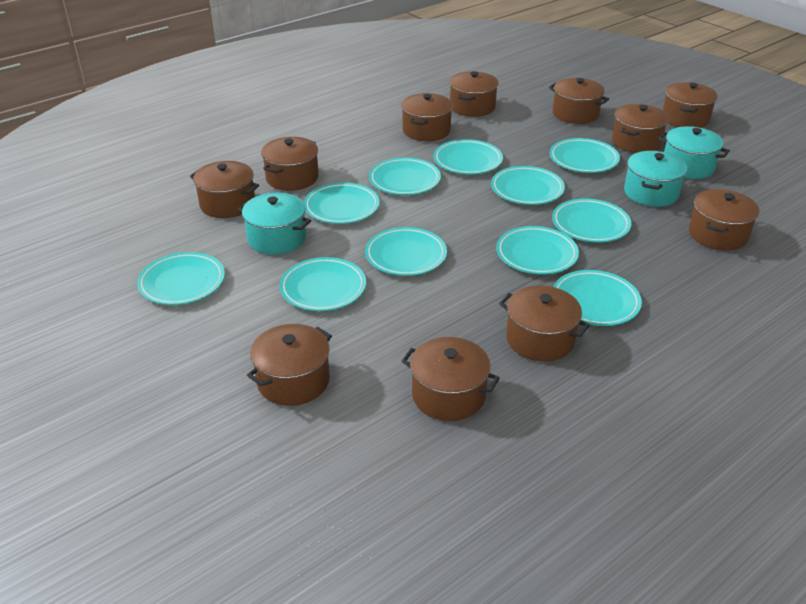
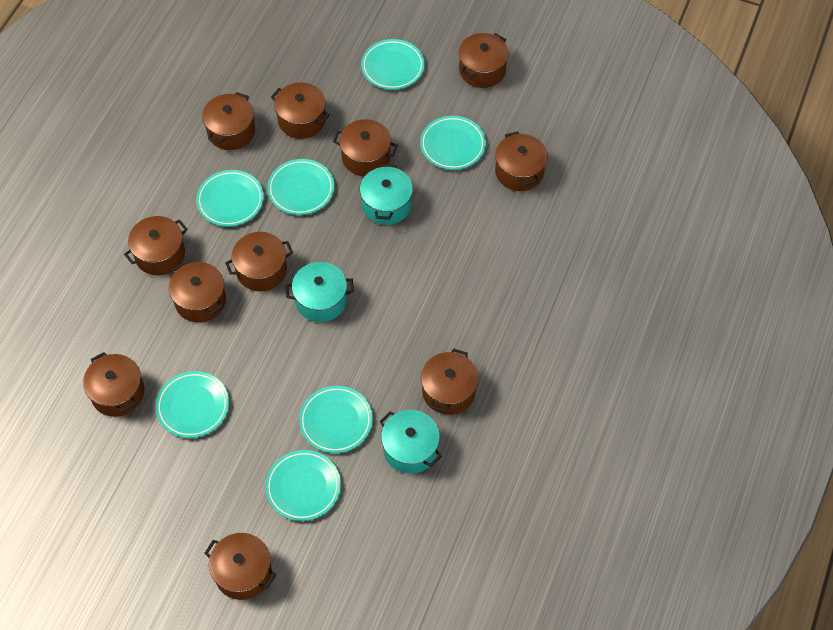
turquoise plate: 11 -> 7

